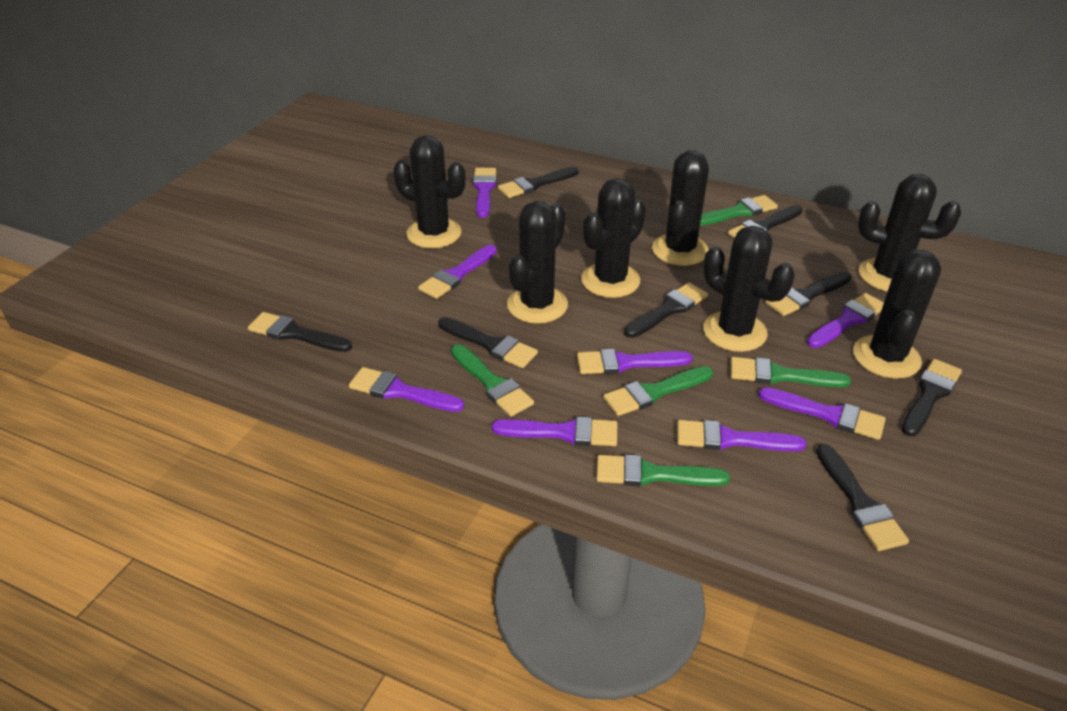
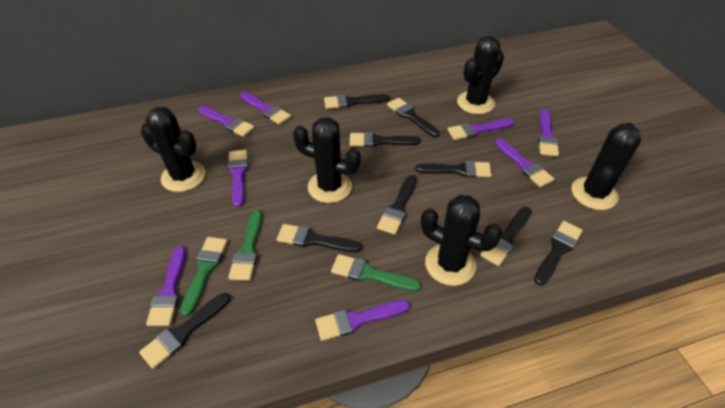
black brush: 8 -> 9
black cactus: 7 -> 5
green brush: 5 -> 3

